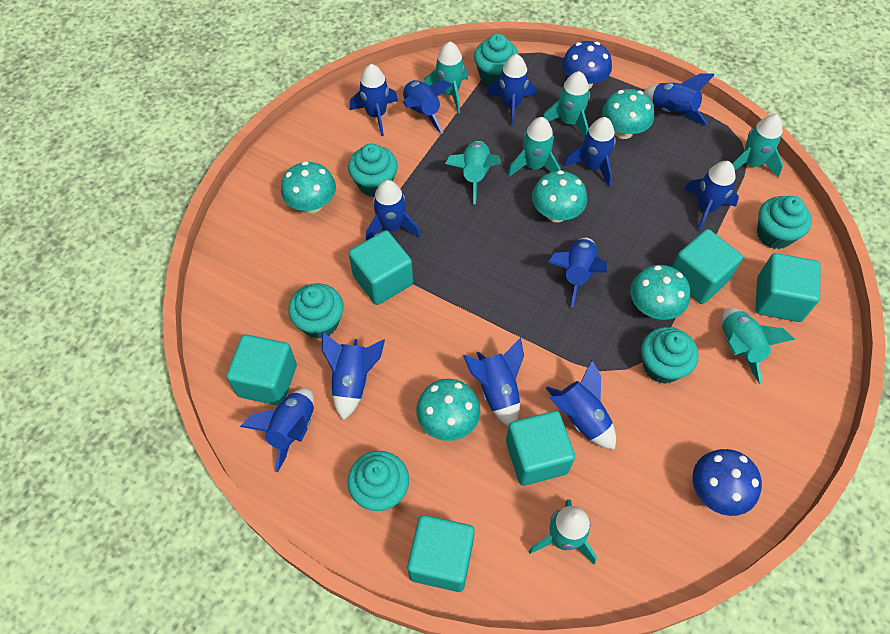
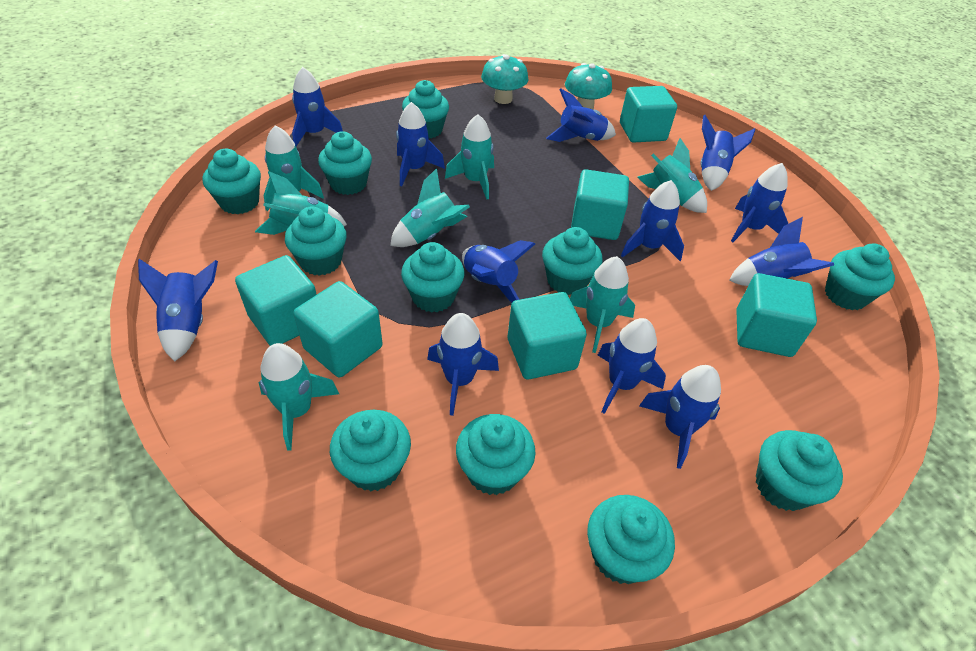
blue mushroom: 2 -> 0
turquoise cupcake: 6 -> 11
turquoise mushroom: 5 -> 2

